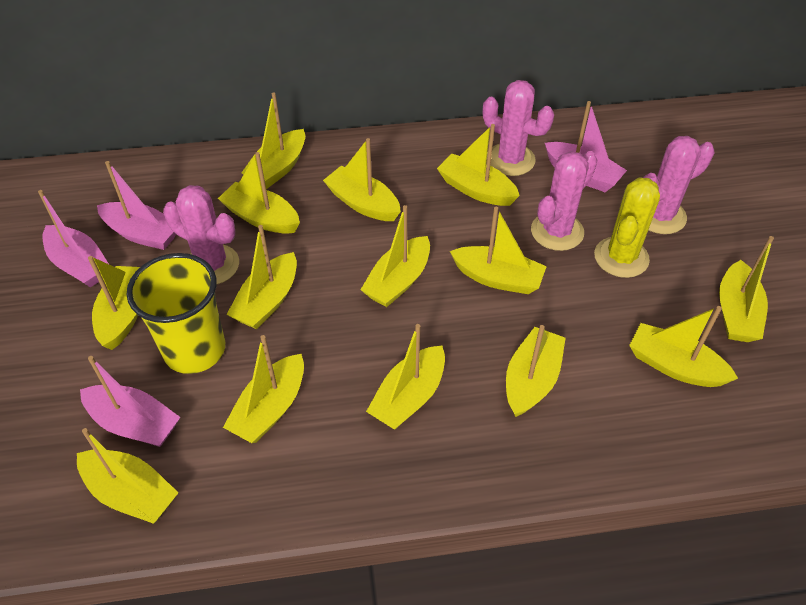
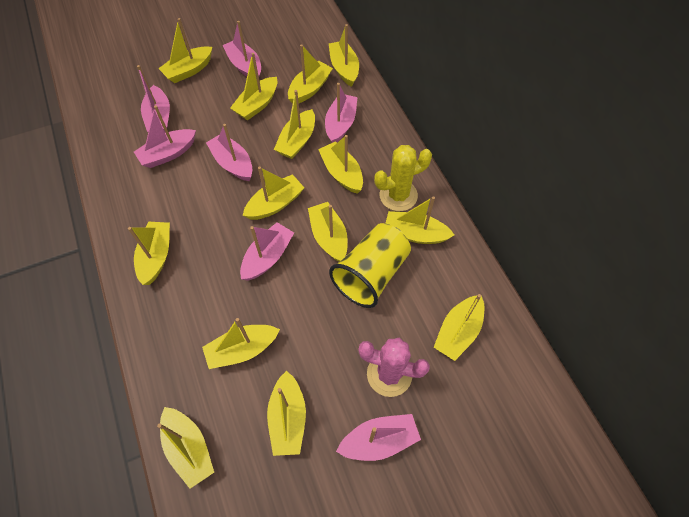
pink boat: 4 -> 7
pink cactus: 4 -> 1

